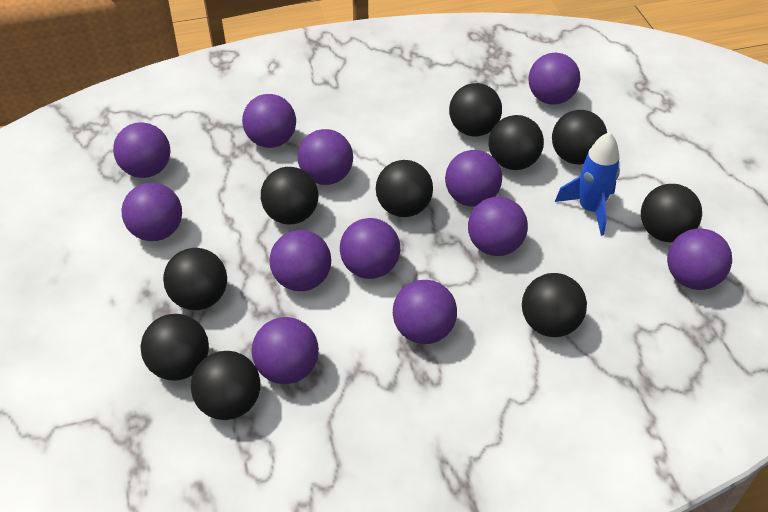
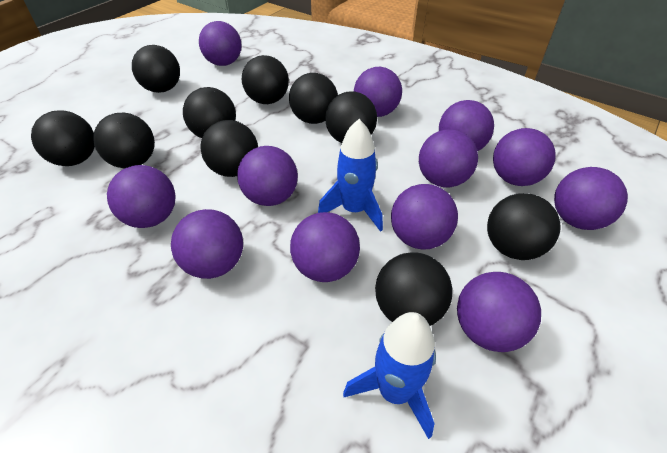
blue rocket: 1 -> 2

